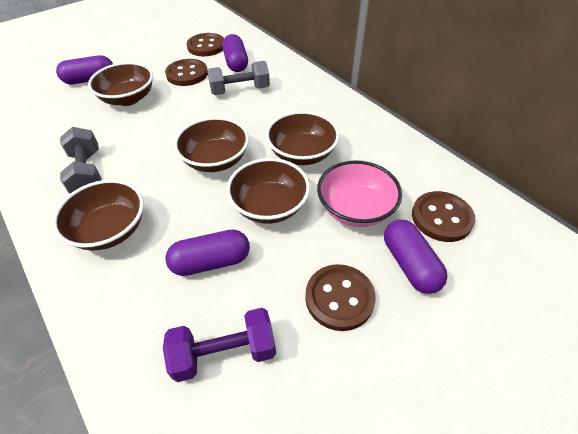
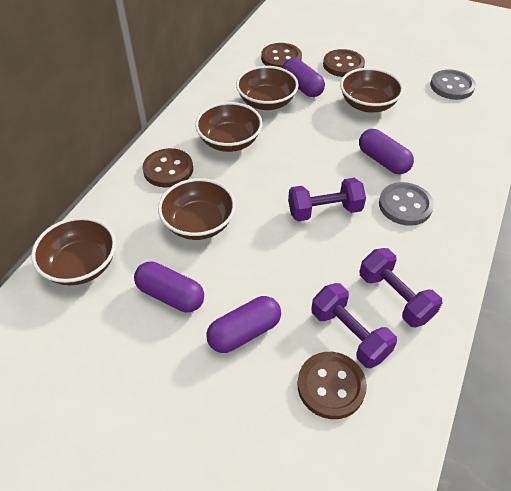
grey button: 0 -> 2
grey dumbbell: 2 -> 0
pink bowl: 1 -> 0
purple dumbbell: 1 -> 3

